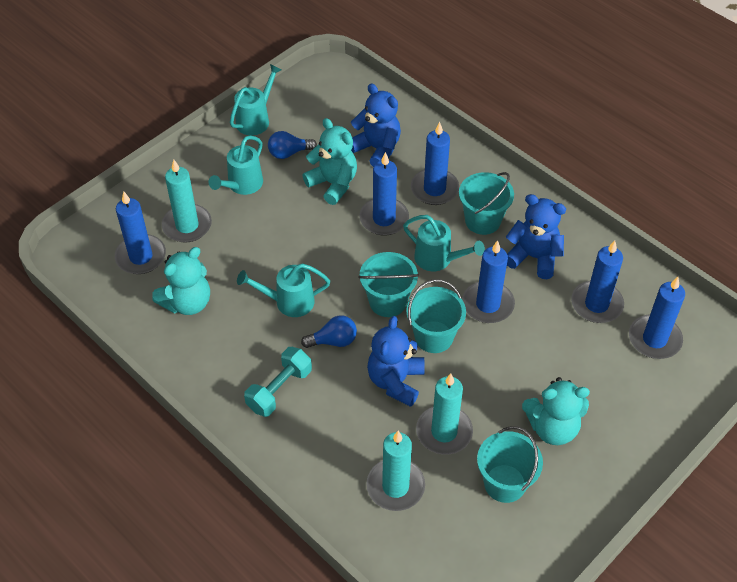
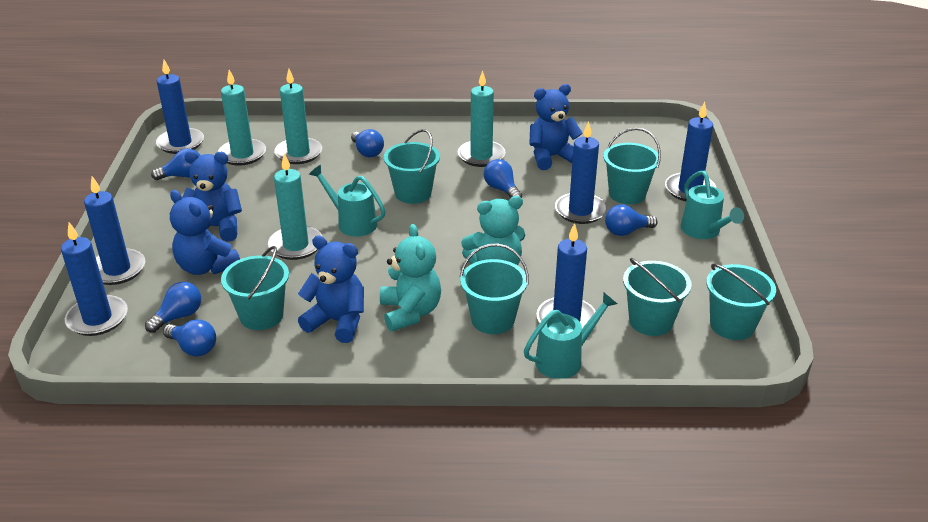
blue light bulb: 2 -> 6
blue teddy bear: 3 -> 4
turquoise bucket: 4 -> 6
turquoise candle: 3 -> 4
turquoise dumbbell: 1 -> 0
turquoise teddy bear: 3 -> 2
turquoise watering can: 4 -> 3

